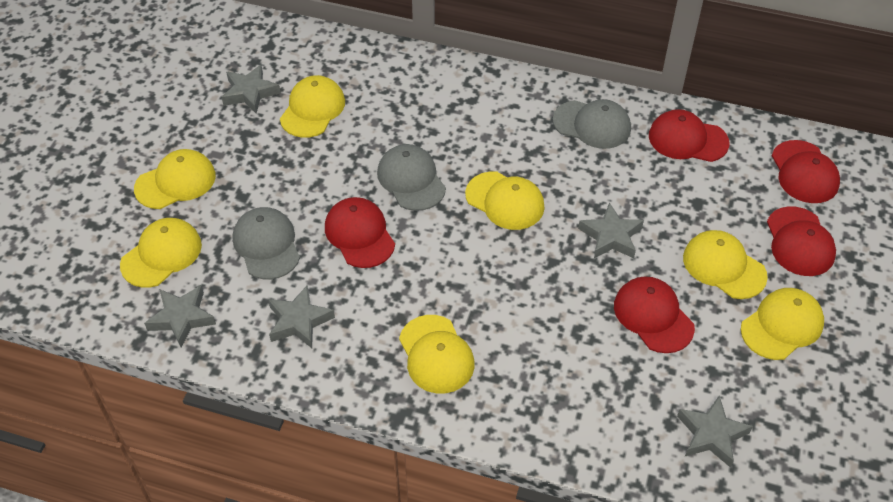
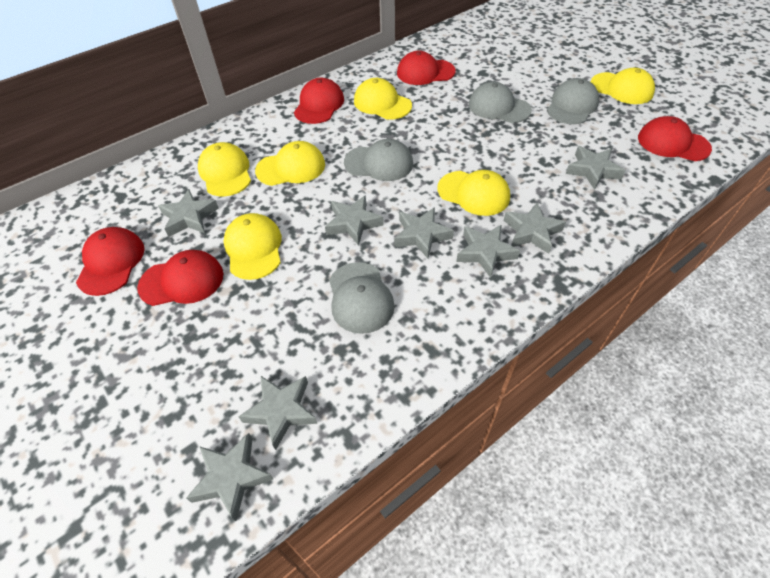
grey cap: 3 -> 4
grey star: 5 -> 8
yellow cap: 7 -> 6

